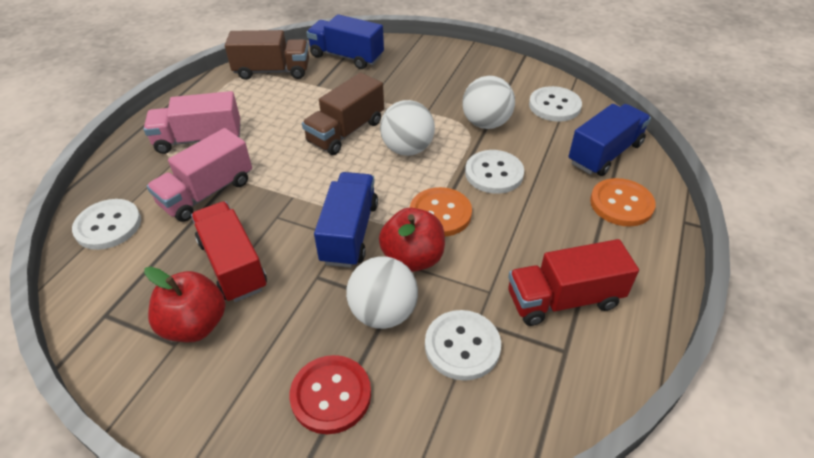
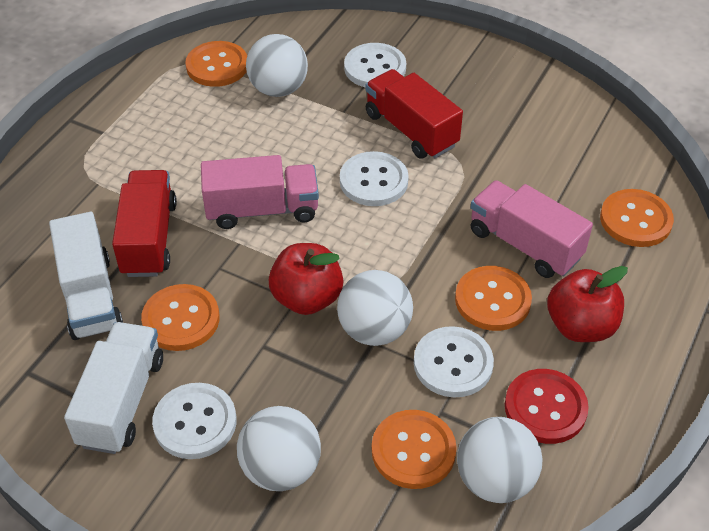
blue truck: 3 -> 0
brown truck: 2 -> 0
orange button: 2 -> 5
white ball: 3 -> 4
white truck: 0 -> 2

